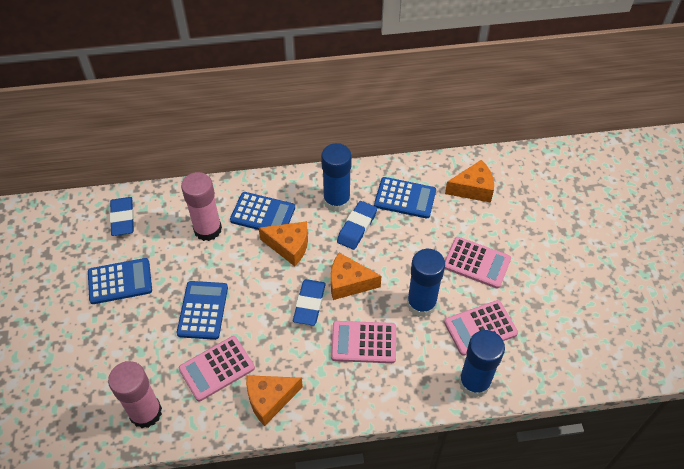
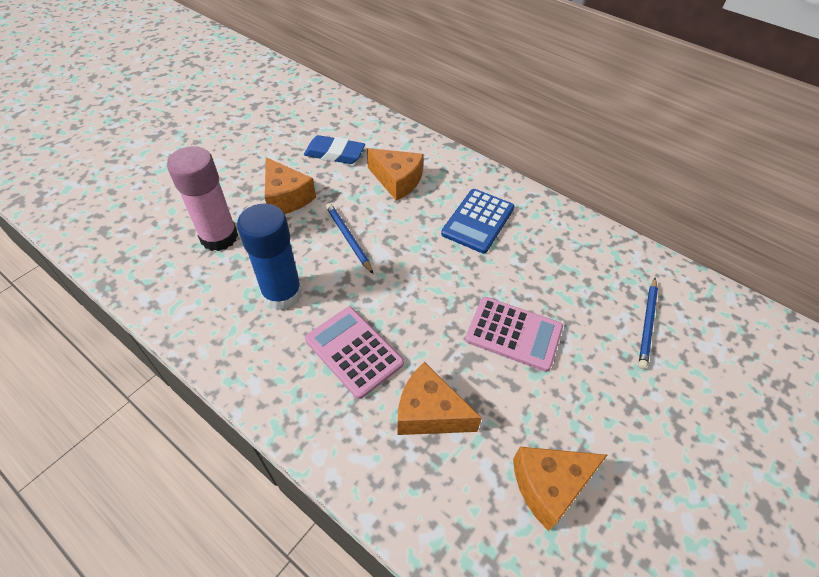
blue calculator: 4 -> 1
blue eraser: 3 -> 1
blue glue stick: 3 -> 1
blue pencil: 0 -> 2
pink calculator: 4 -> 2
pink glue stick: 2 -> 1

